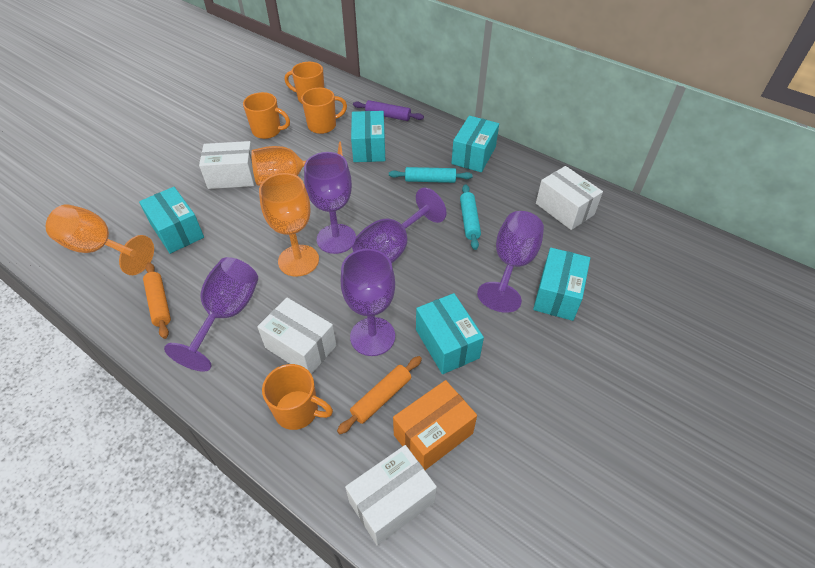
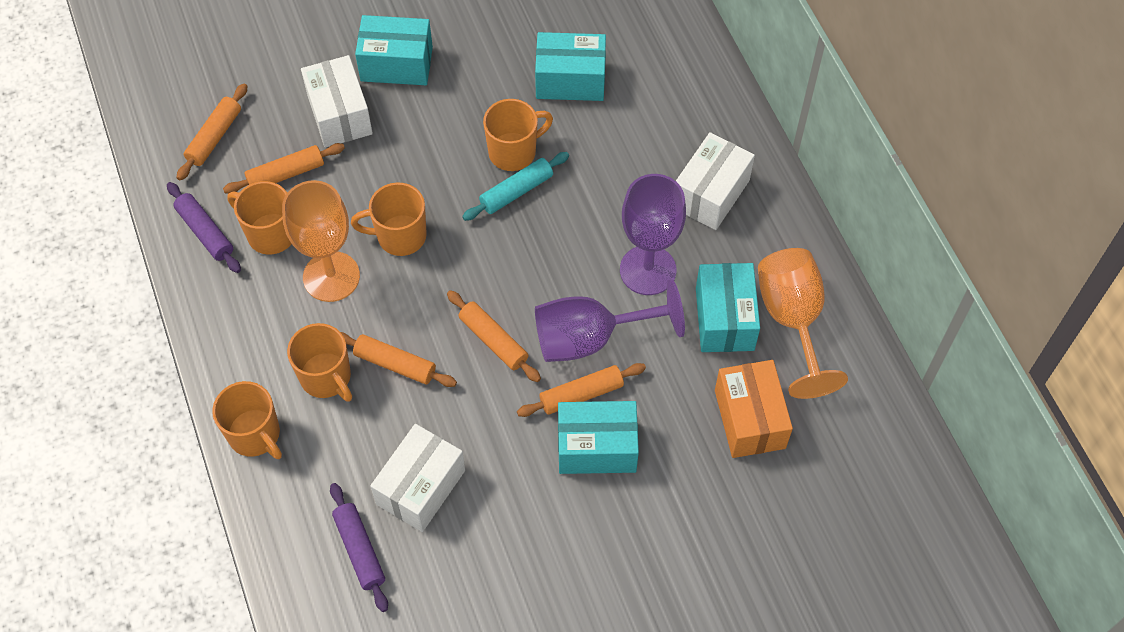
orange goblet: 3 -> 2
orange mug: 4 -> 5
orange rolling pin: 2 -> 5
purple goblet: 5 -> 2
purple rolling pin: 1 -> 2
turquoise box: 5 -> 4
turquoise rolling pin: 2 -> 1
white box: 4 -> 3

